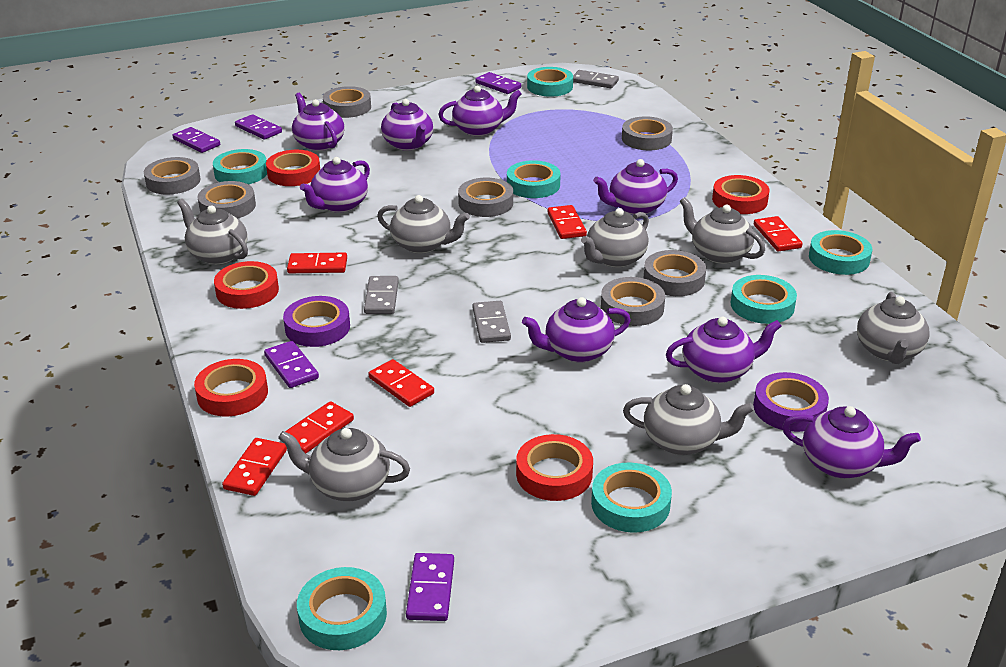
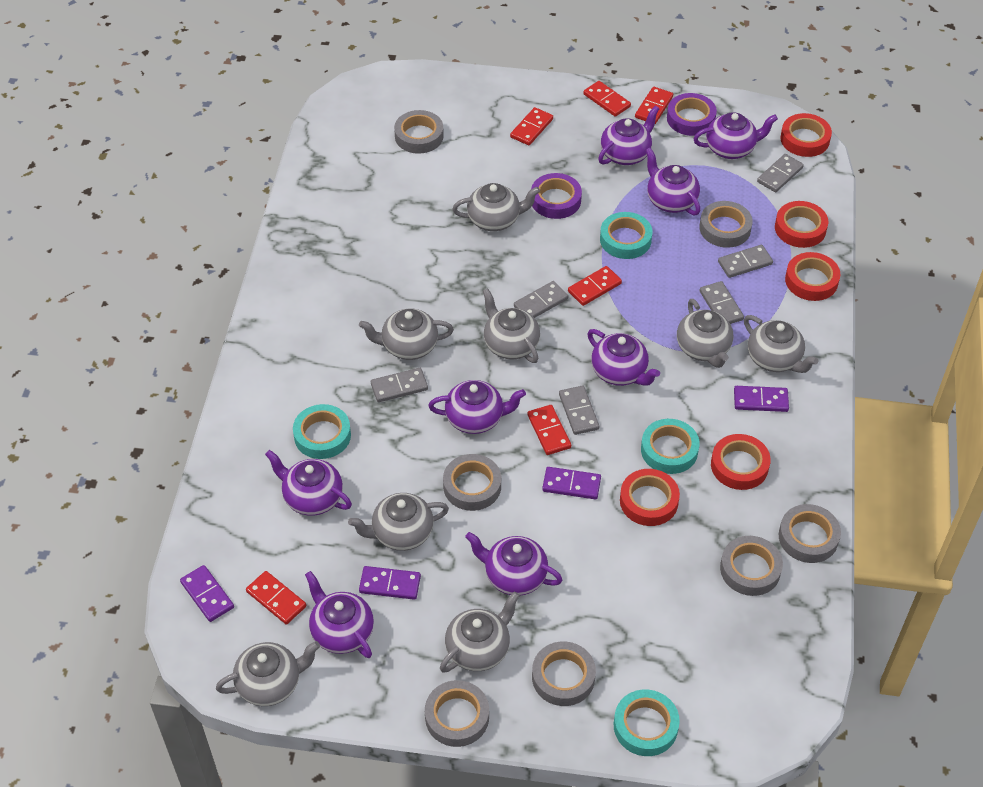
grey domino: 3 -> 6
grey teapot: 7 -> 8
purple domino: 5 -> 4
turquoise tape: 7 -> 4

